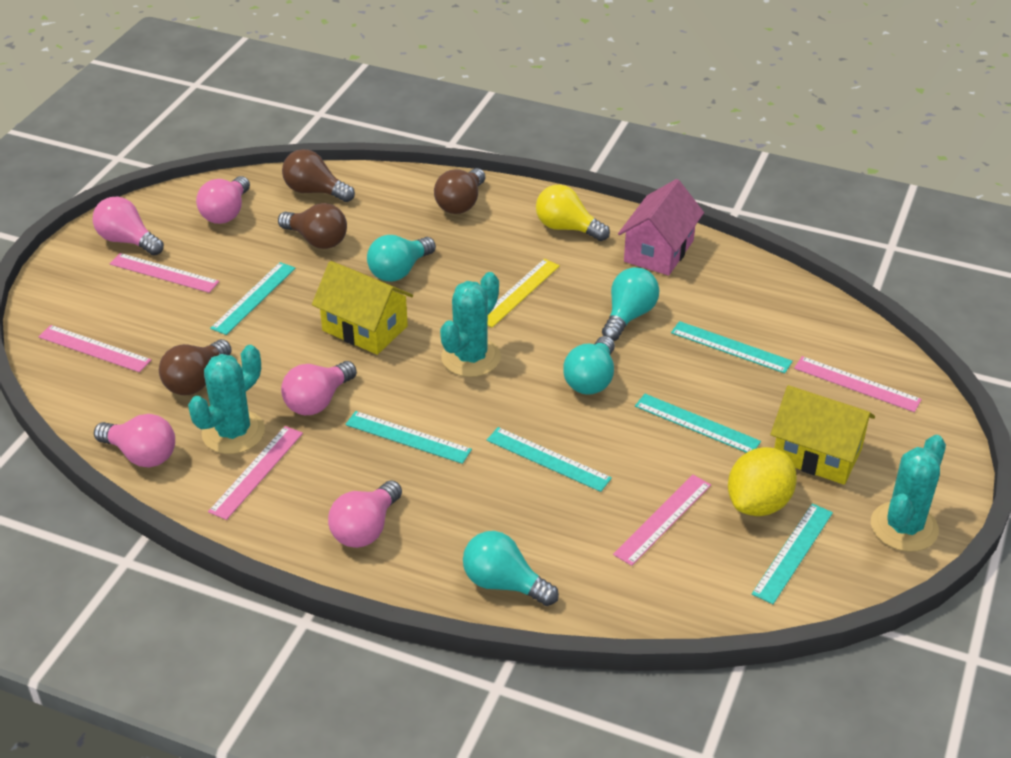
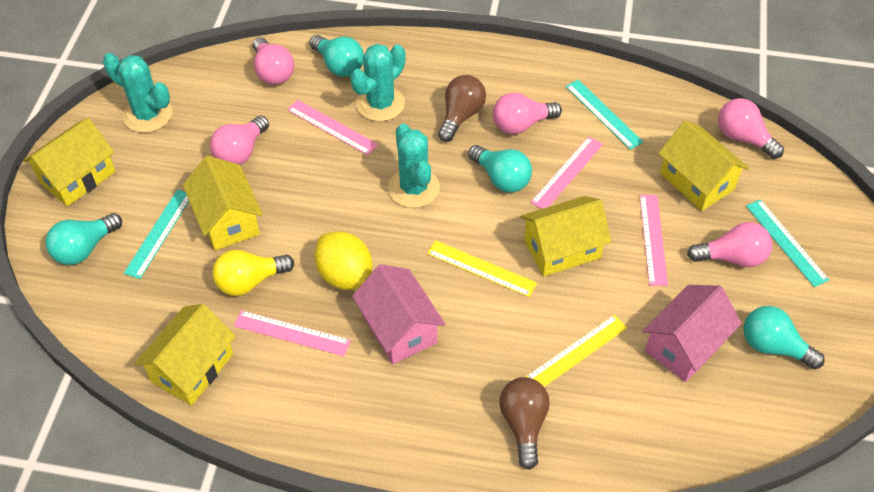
brown light bulb: 4 -> 2
pink house: 1 -> 2
pink ruler: 5 -> 4
turquoise ruler: 6 -> 3
yellow house: 2 -> 5
yellow ruler: 1 -> 2

